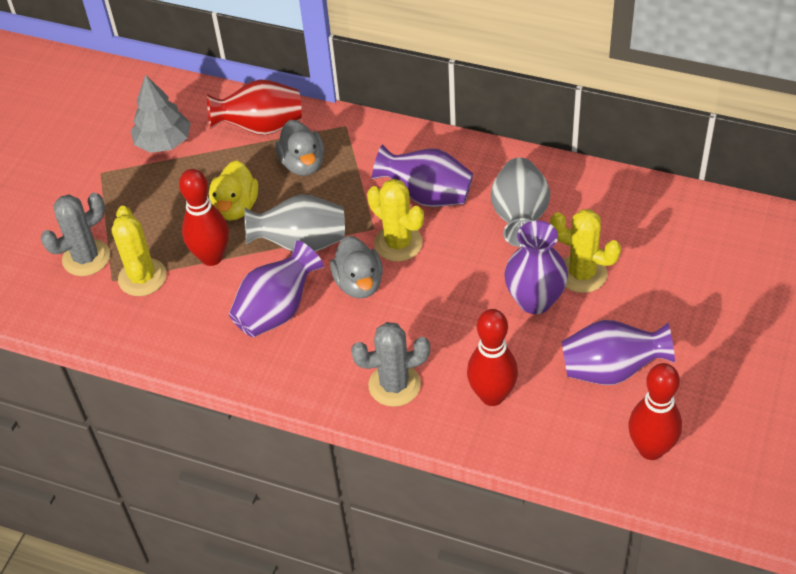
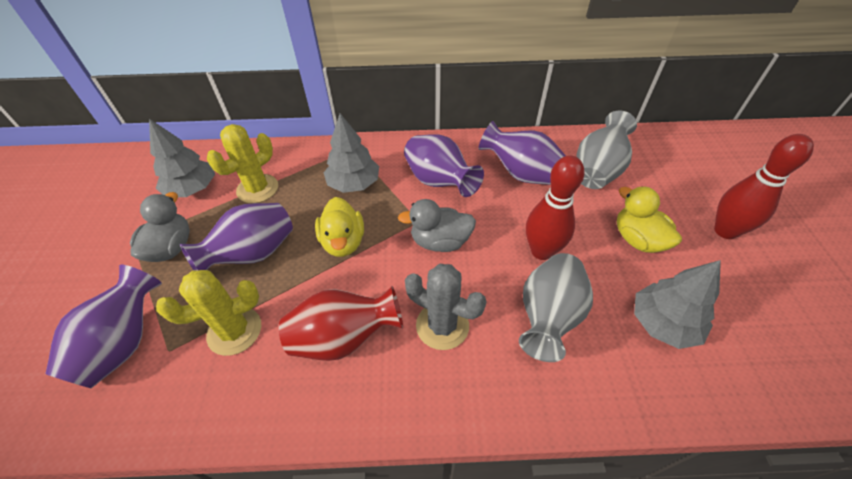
grey cactus: 2 -> 1
grey tree: 1 -> 3
red bowling pin: 3 -> 2
yellow cactus: 3 -> 2
yellow duck: 1 -> 2

